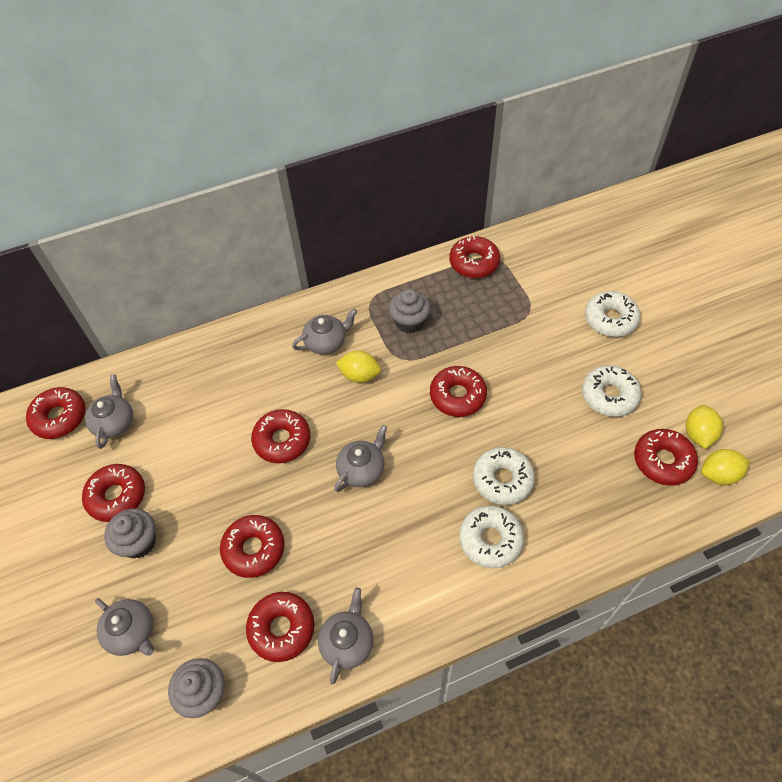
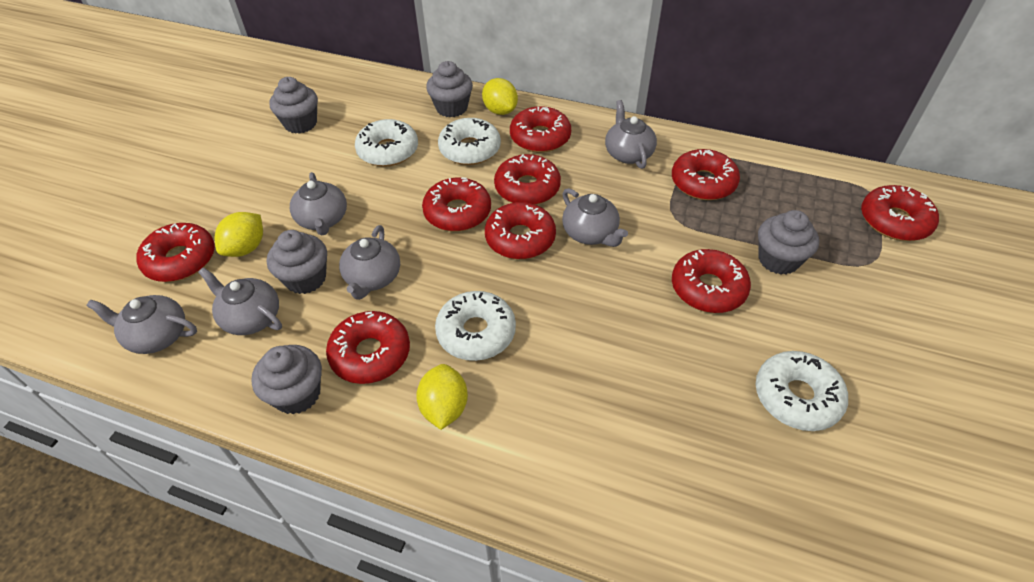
grey cupcake: 3 -> 5
grey teapot: 5 -> 6
red donut: 8 -> 9

